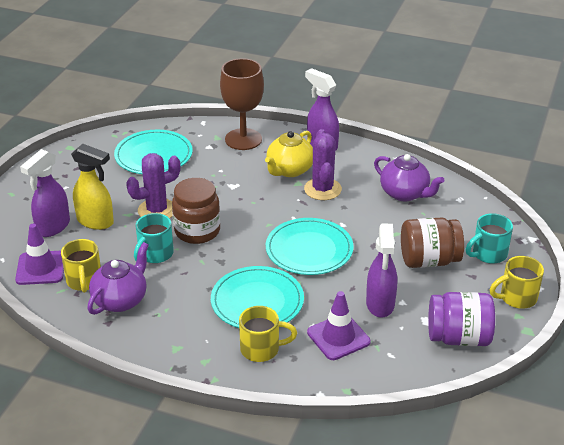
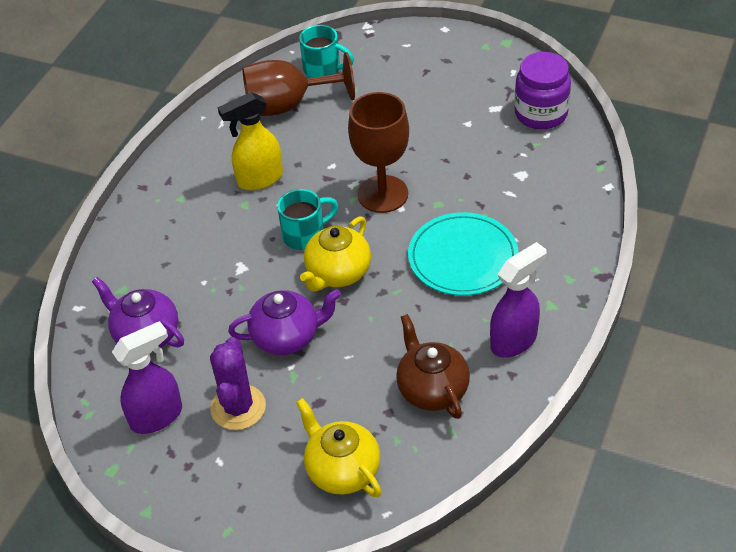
brown goblet: 1 -> 2
brown jar: 2 -> 0
brown teapot: 0 -> 1
purple cactus: 2 -> 1
purple spray bottle: 3 -> 2
purple traffic cone: 2 -> 0
turquoise plate: 3 -> 1
yellow mug: 3 -> 0
yellow teapot: 1 -> 2

